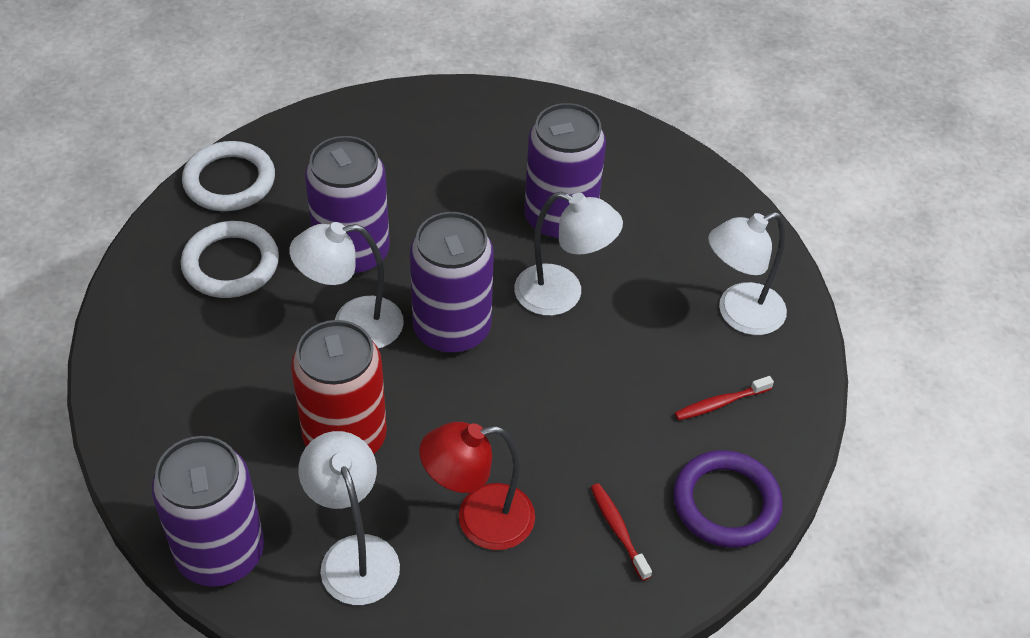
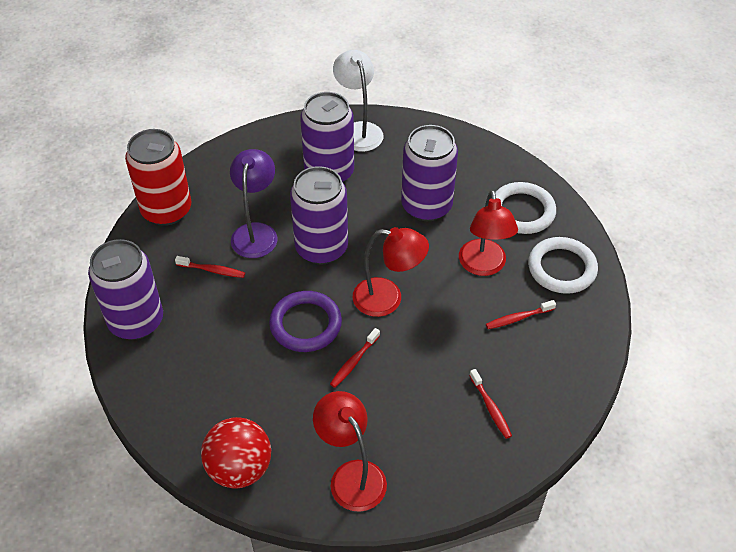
purple lamp: 0 -> 1
red ball: 0 -> 1
red lamp: 1 -> 3
red toothbrush: 2 -> 4
white lamp: 4 -> 1

